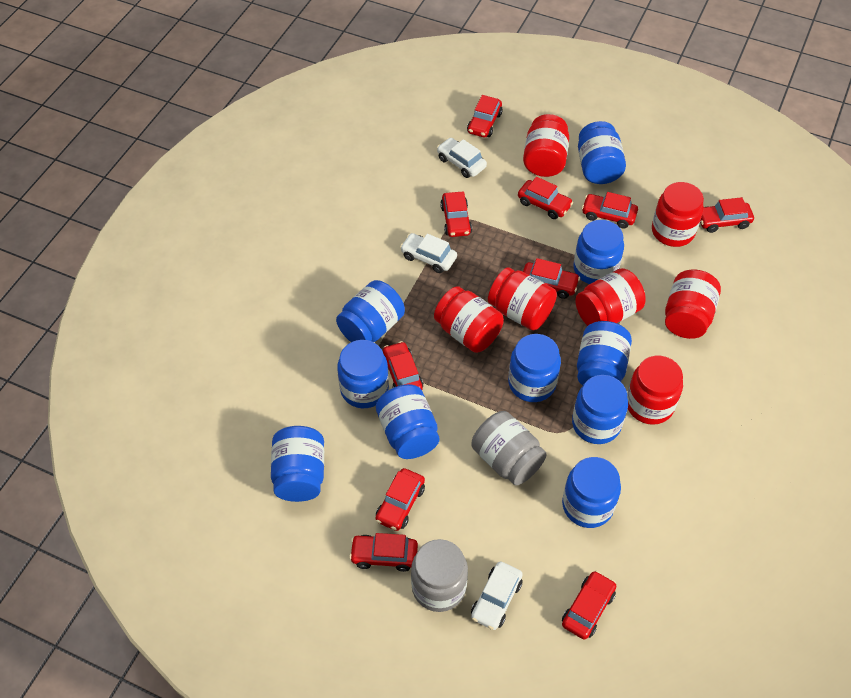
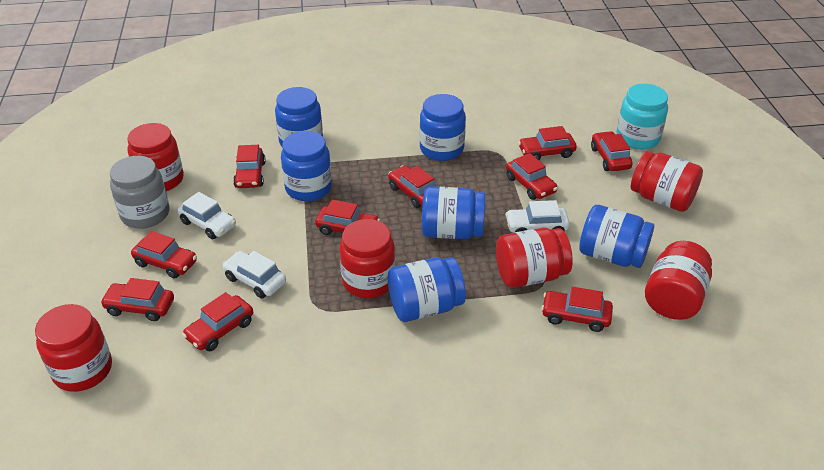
blue jar: 10 -> 6
grey jar: 2 -> 1
red jar: 7 -> 6
turquoise jar: 0 -> 1

